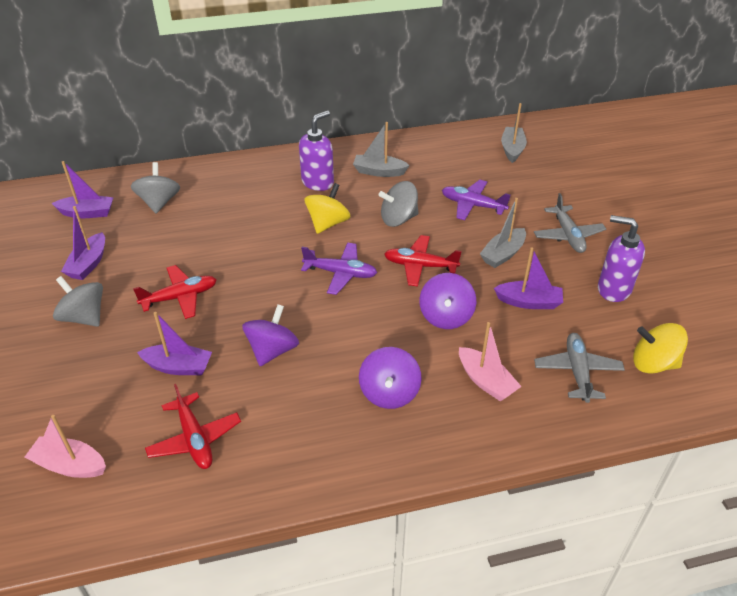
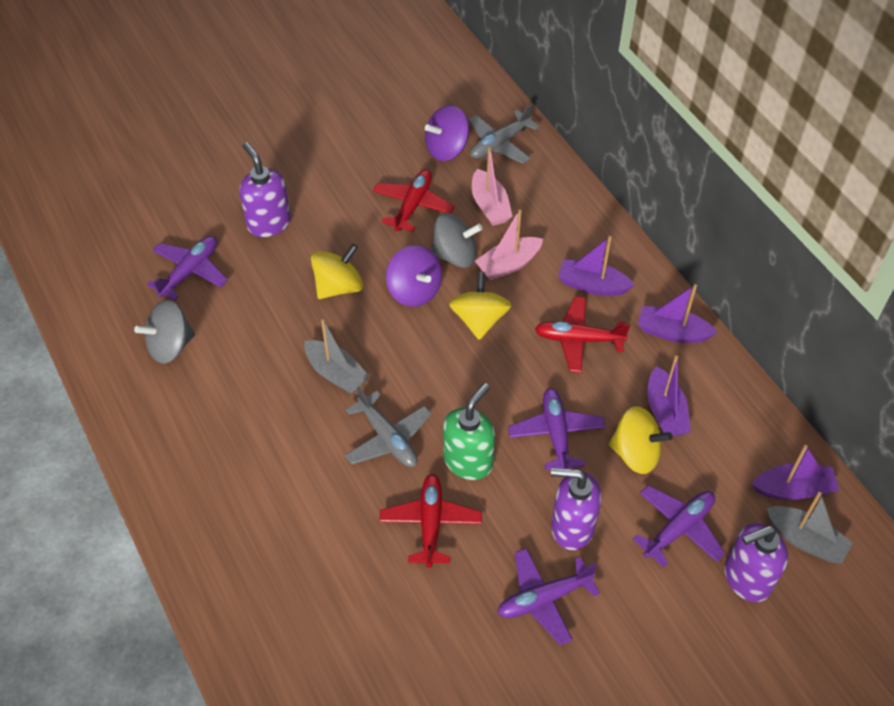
green soap dispenser: 0 -> 1
grey boat: 3 -> 2
grey spinning top: 3 -> 2
purple plane: 2 -> 4
purple soap dispenser: 2 -> 3
purple spinning top: 3 -> 2
yellow spinning top: 2 -> 3

